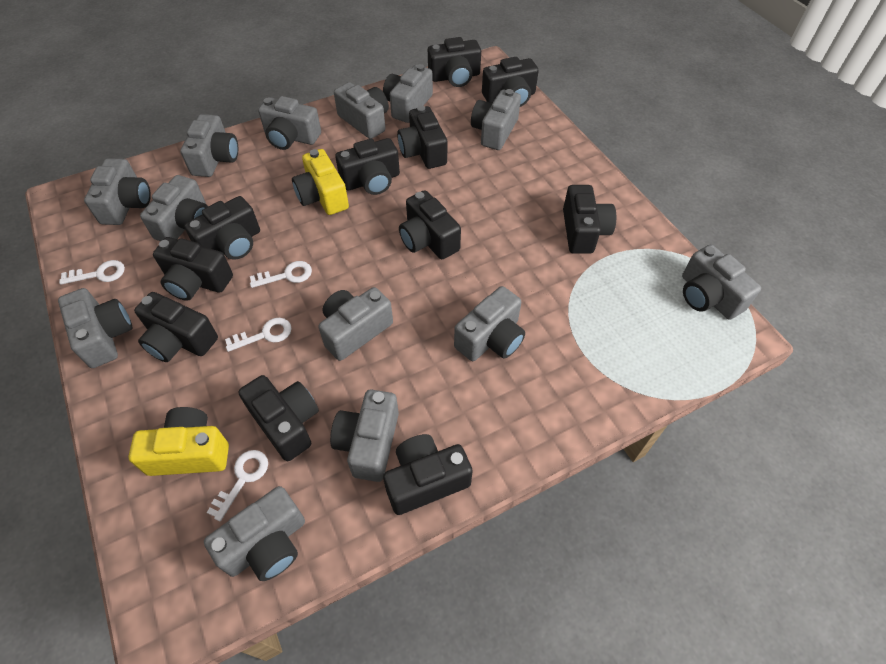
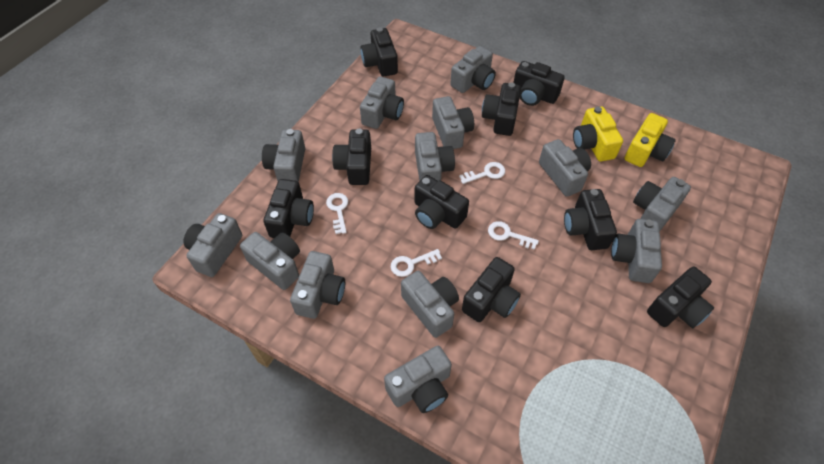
black camera: 11 -> 9

